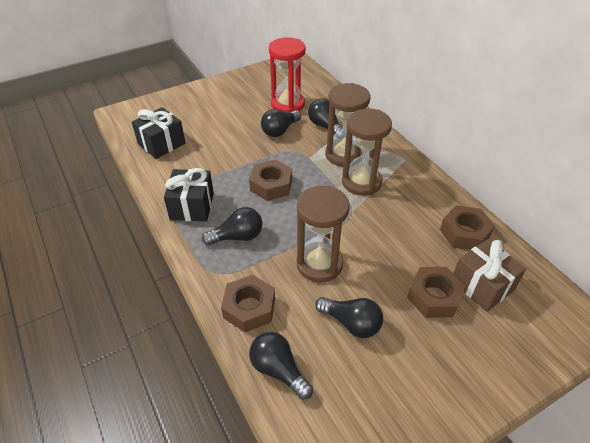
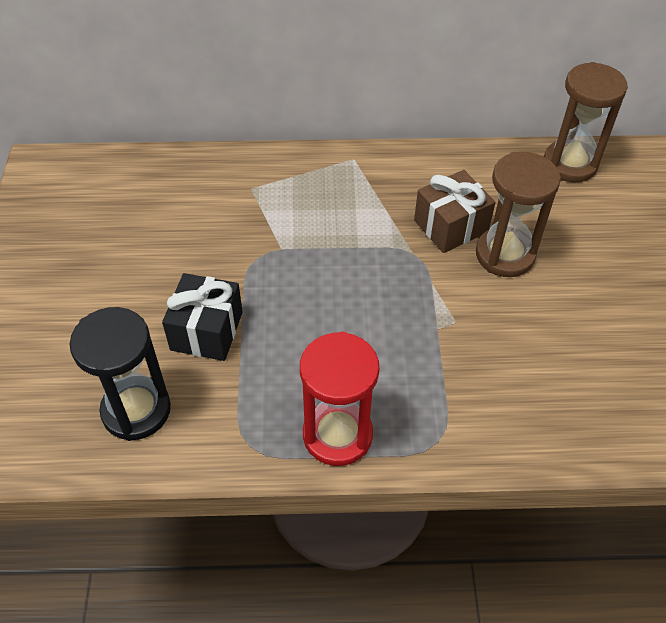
black gift: 2 -> 1
black hourglass: 0 -> 1
black light bulb: 5 -> 0
brown hourglass: 3 -> 2
brown nut: 4 -> 0

